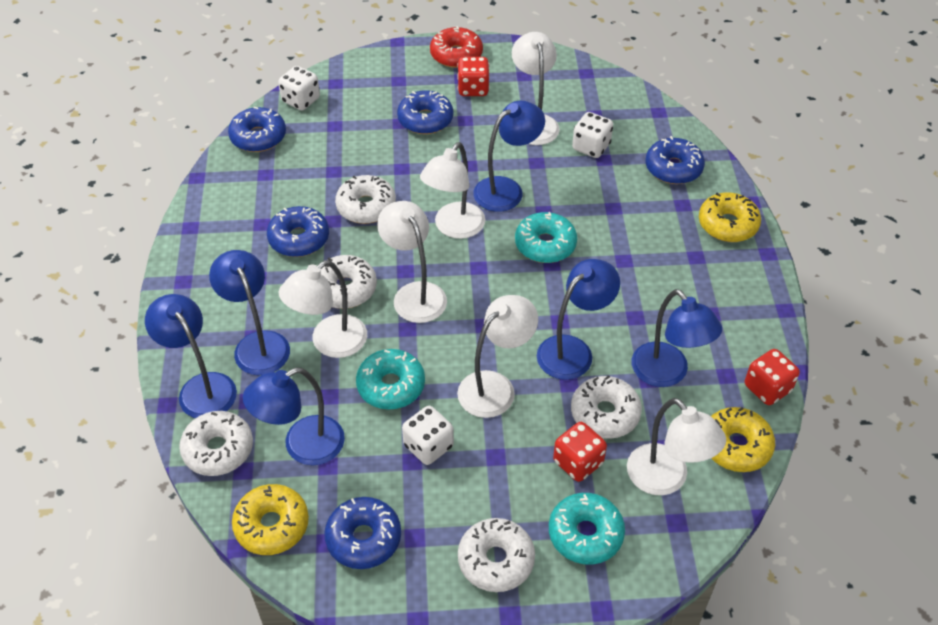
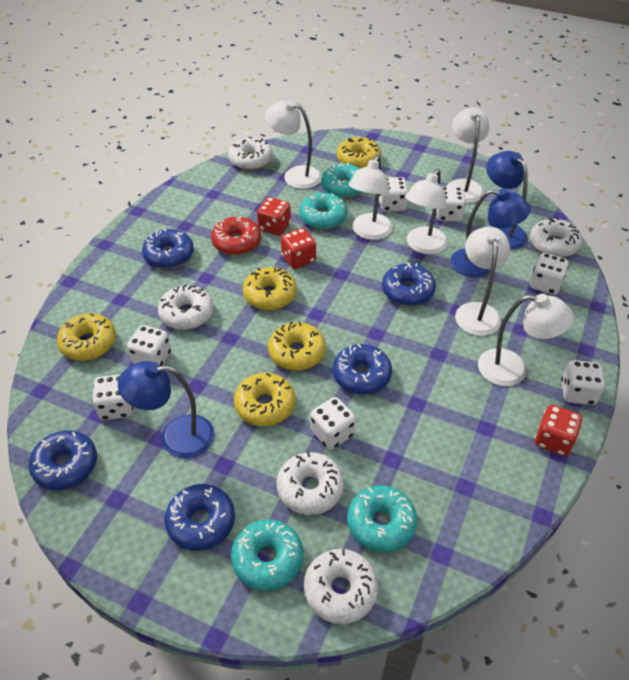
blue lamp: 6 -> 3
turquoise donut: 3 -> 4
white dice: 3 -> 7
yellow donut: 3 -> 5

